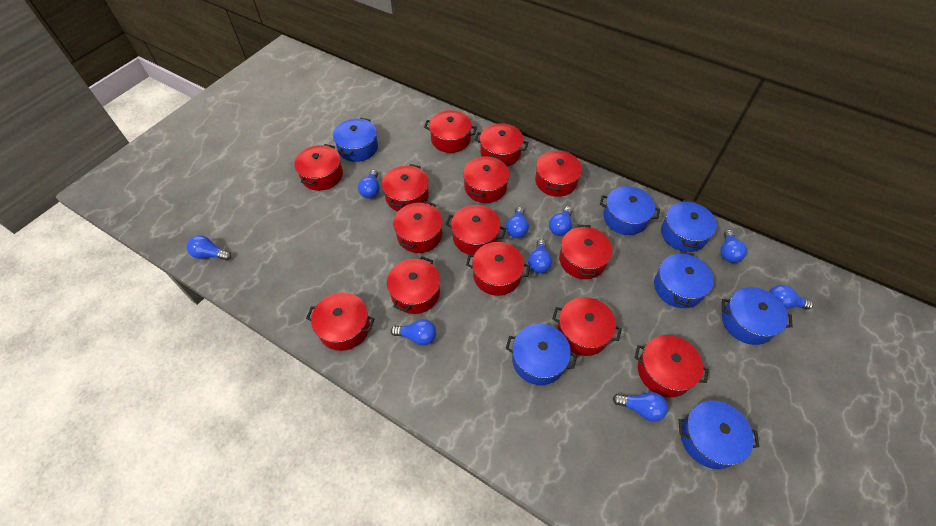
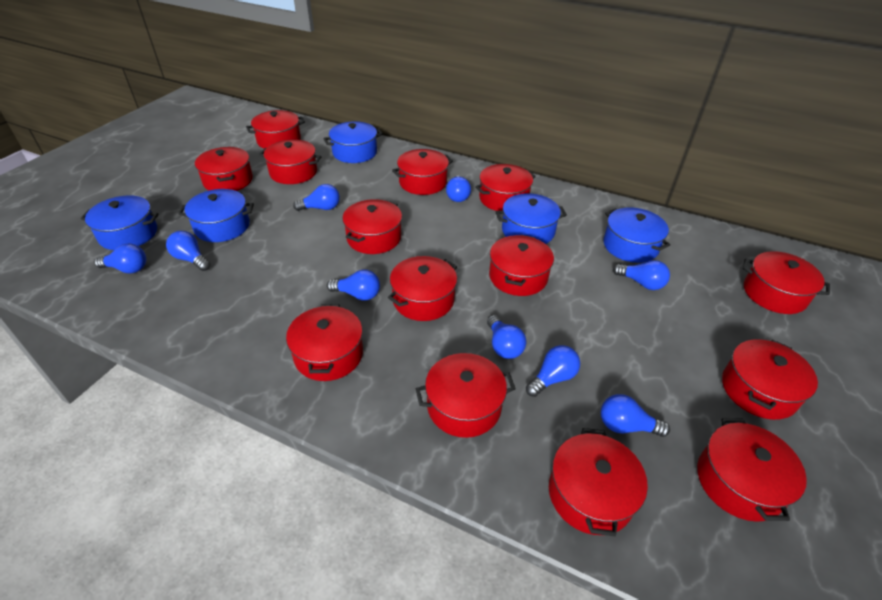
blue pot: 7 -> 5

